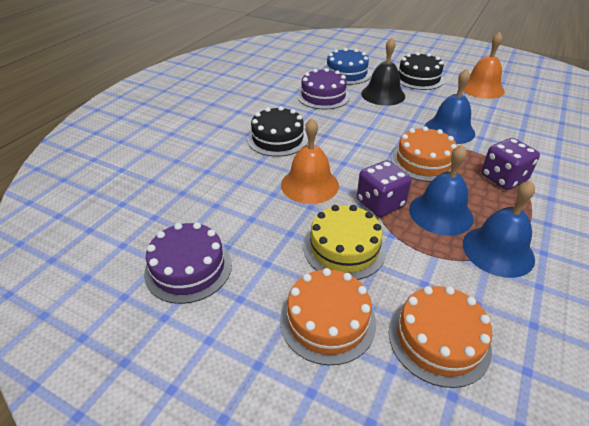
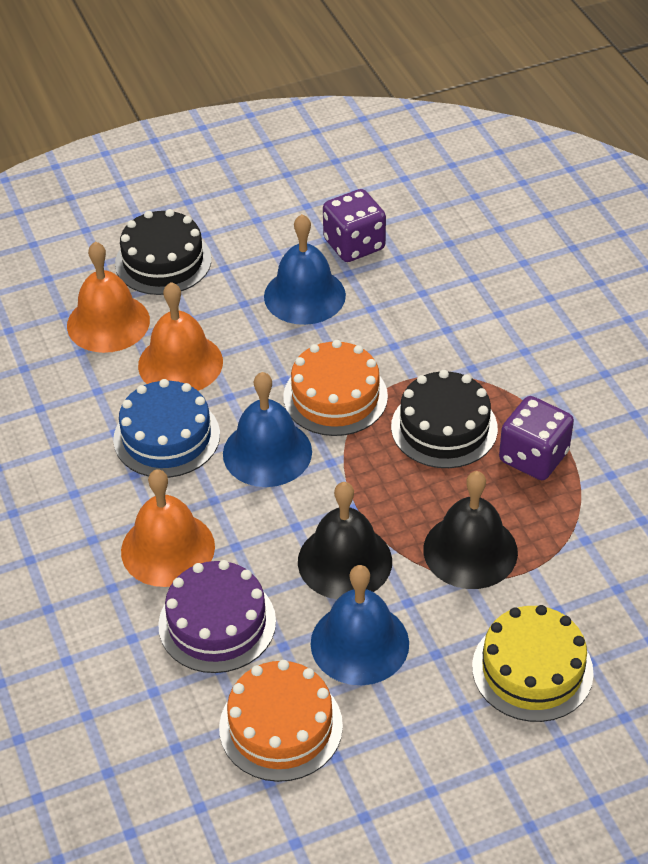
black bell: 1 -> 2
orange bell: 2 -> 3
orange cake: 3 -> 2
purple cake: 2 -> 1

